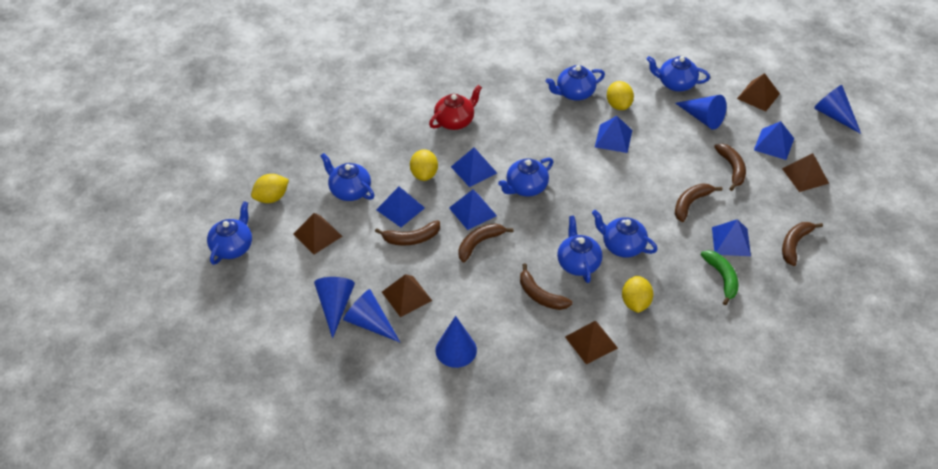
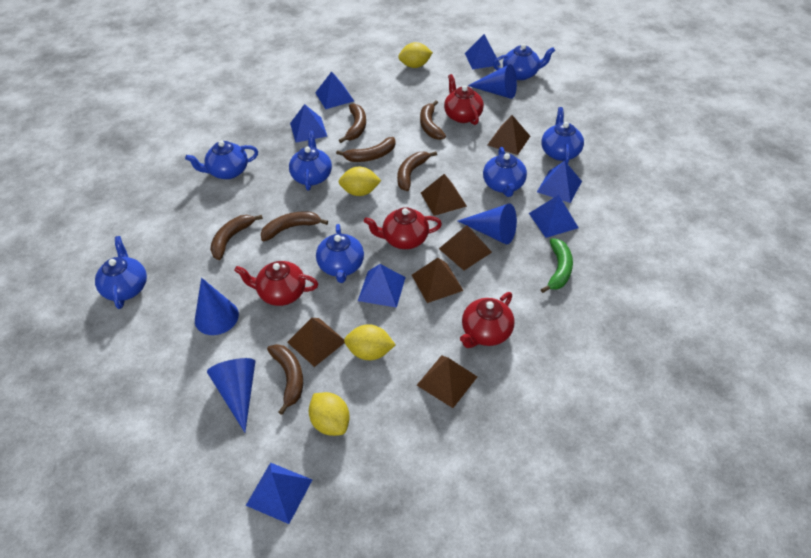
blue cone: 5 -> 4
blue pyramid: 6 -> 7
brown banana: 6 -> 7
brown pyramid: 5 -> 6
red teapot: 1 -> 4

